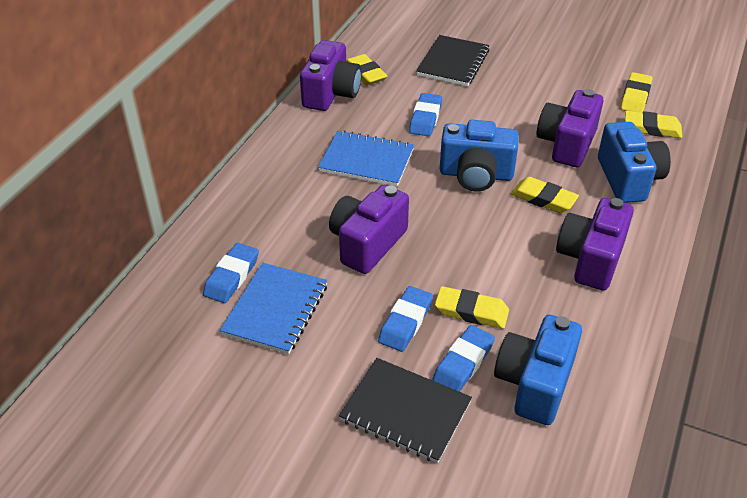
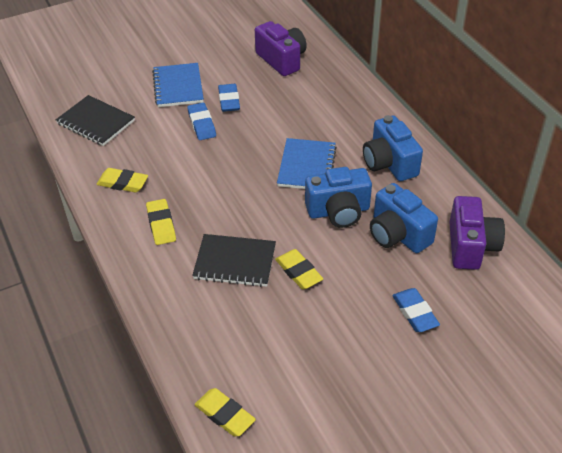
blue eraser: 4 -> 3
purple camera: 4 -> 2
yellow eraser: 5 -> 4

